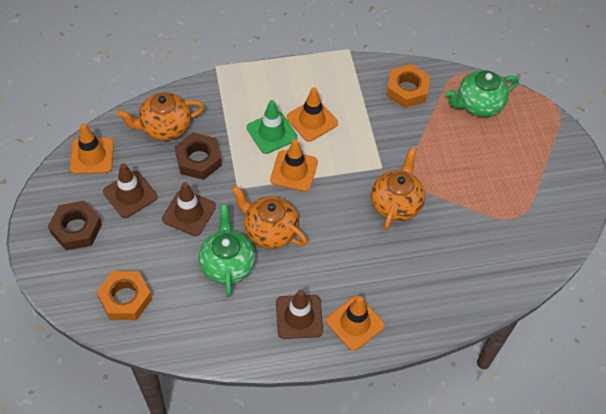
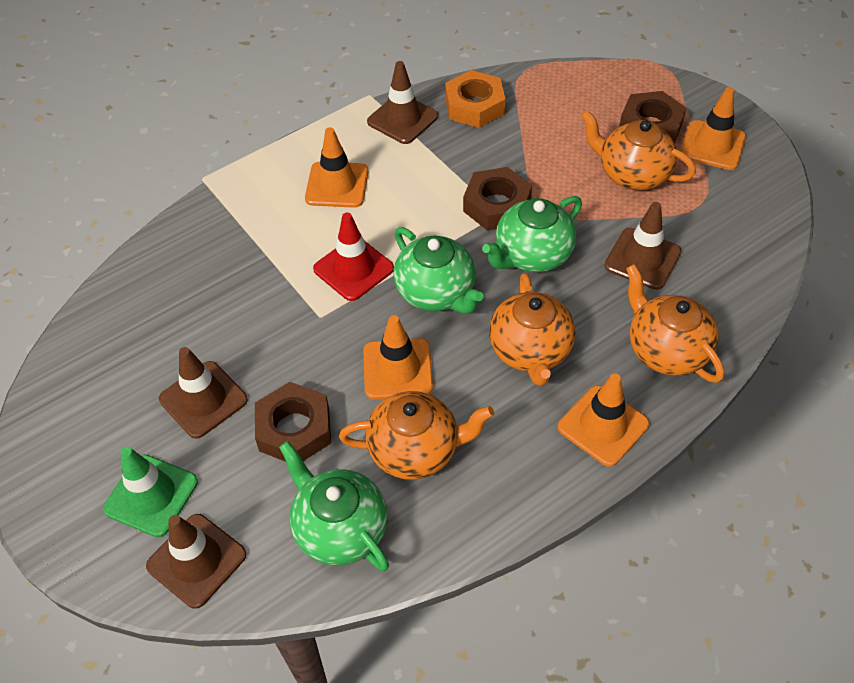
brown nut: 2 -> 3
brown traffic cone: 3 -> 4
green teapot: 2 -> 3
orange nut: 2 -> 1
orange teapot: 3 -> 4
red traffic cone: 0 -> 1

